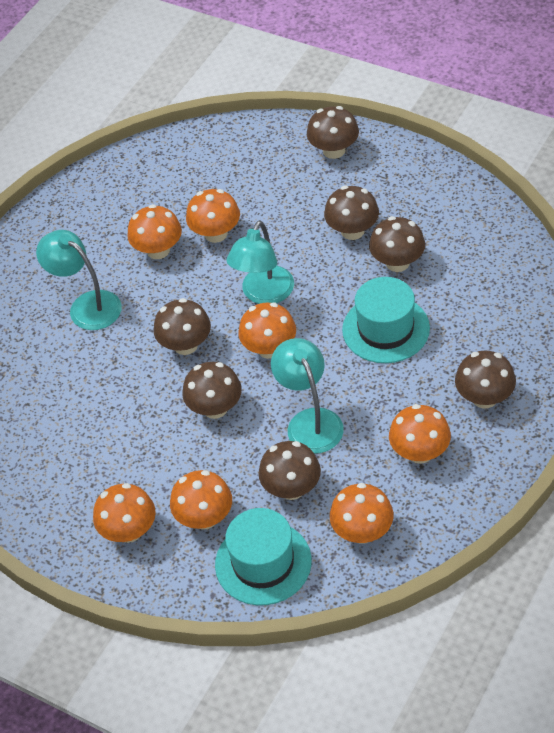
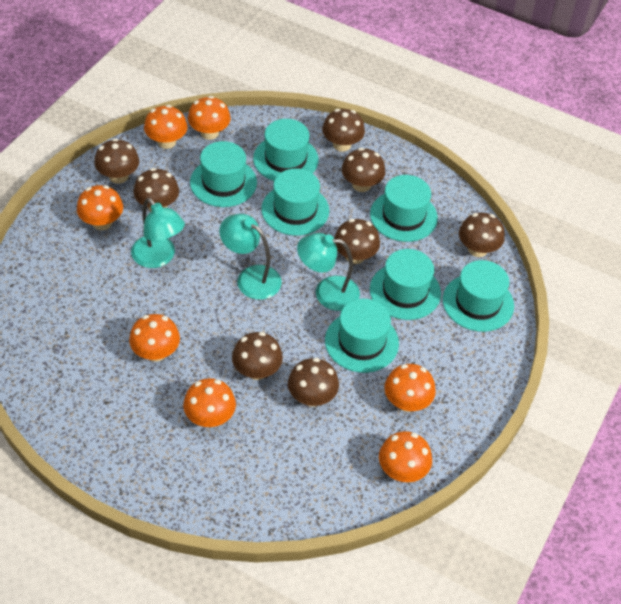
brown mushroom: 7 -> 8
turquoise hat: 2 -> 7

